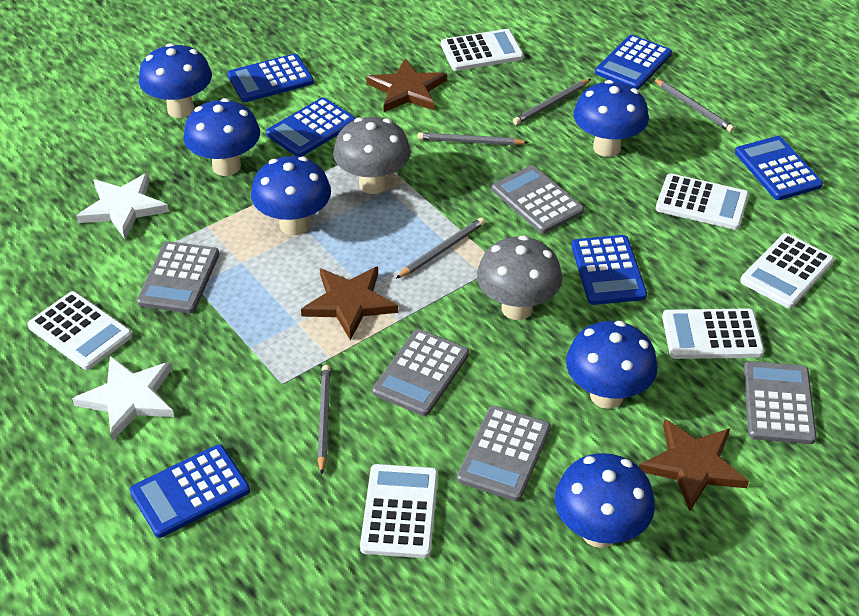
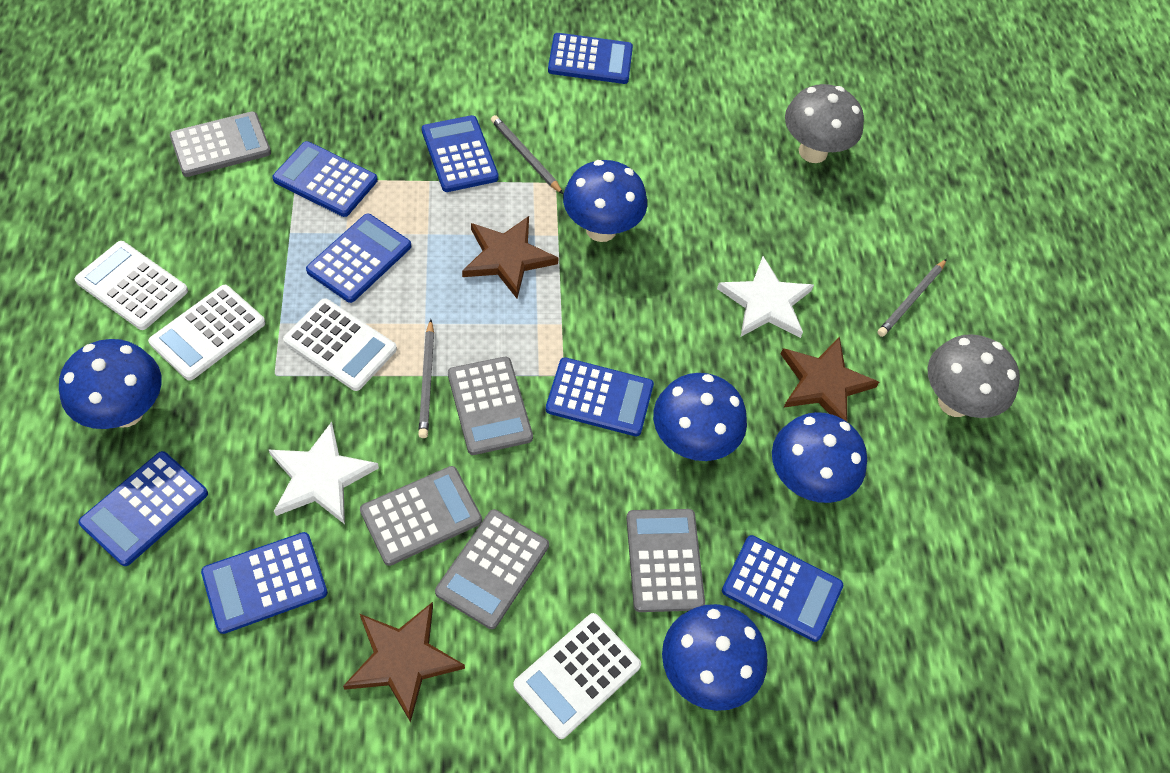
blue calculator: 6 -> 8
blue mushroom: 6 -> 5
grey pencil: 5 -> 3
white calculator: 6 -> 4

